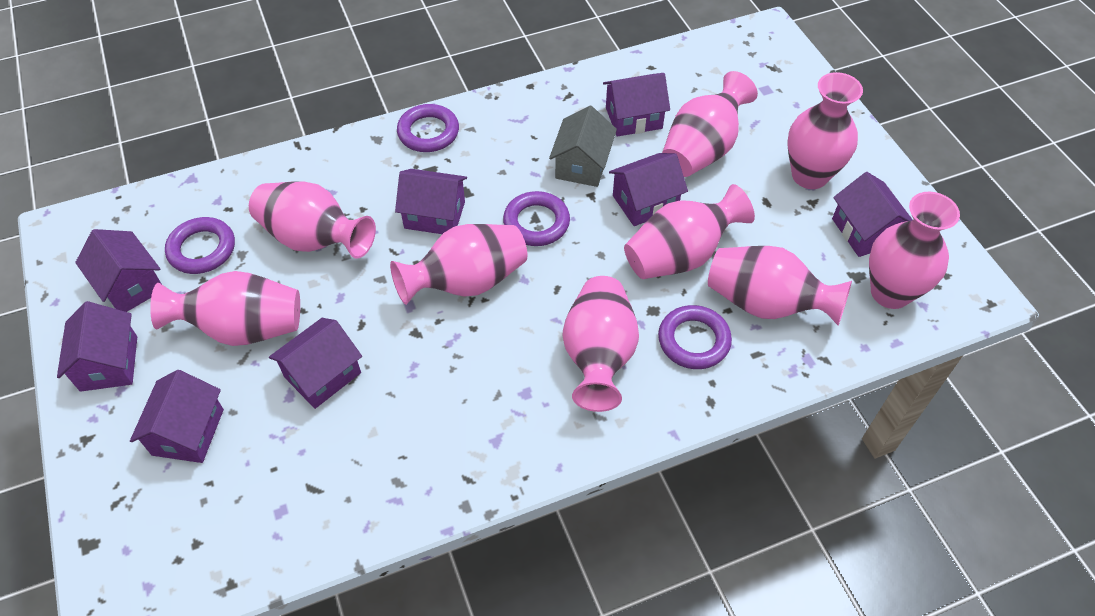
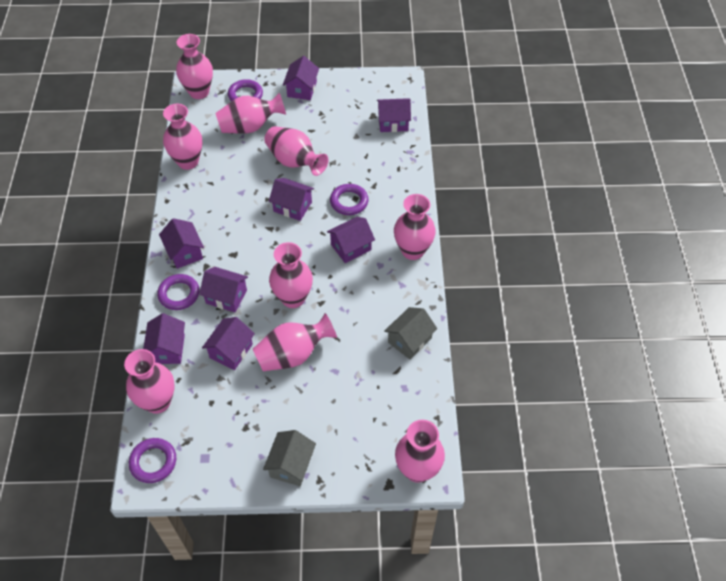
grey house: 1 -> 2

